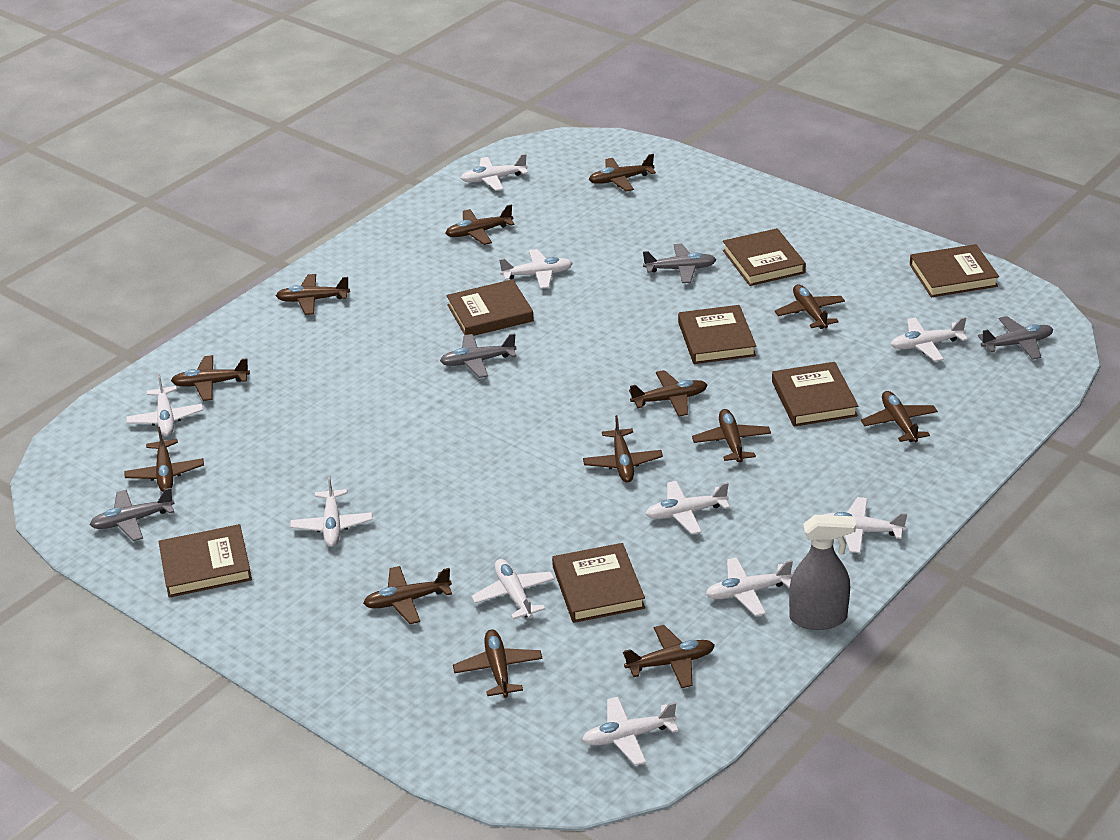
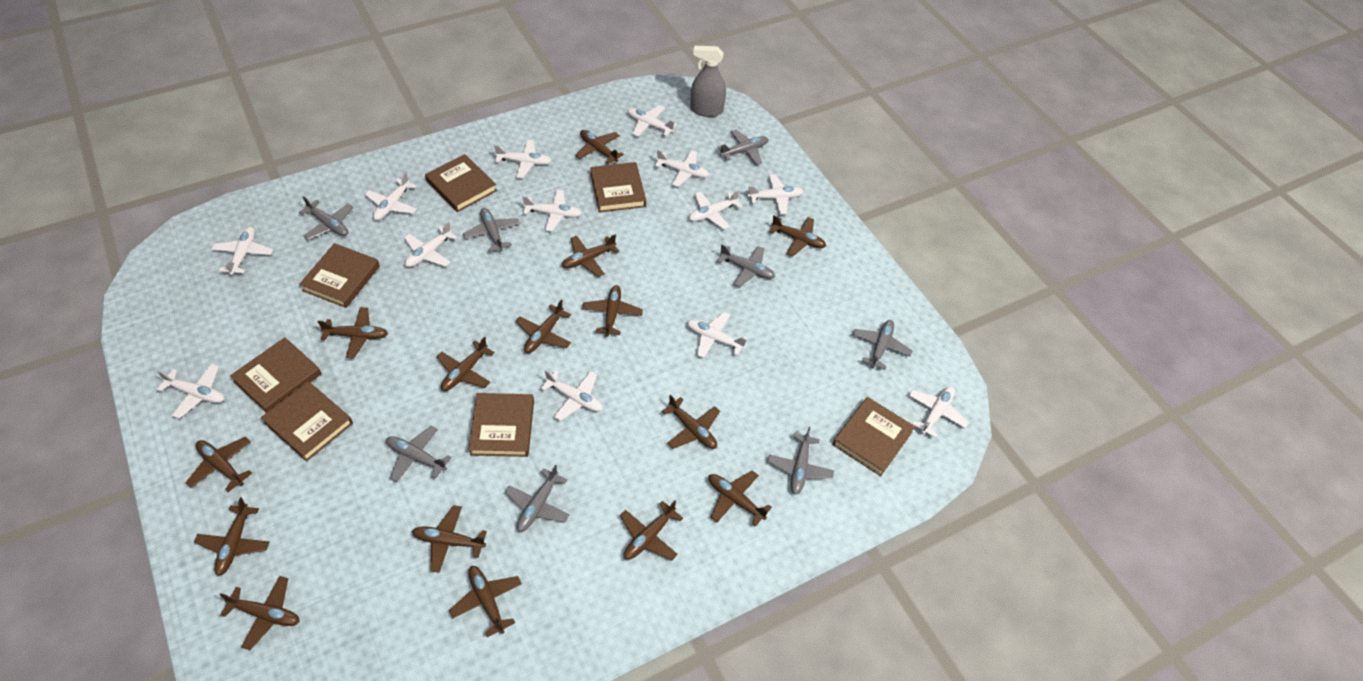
brown plane: 13 -> 15
grey plane: 4 -> 8
white plane: 10 -> 13

